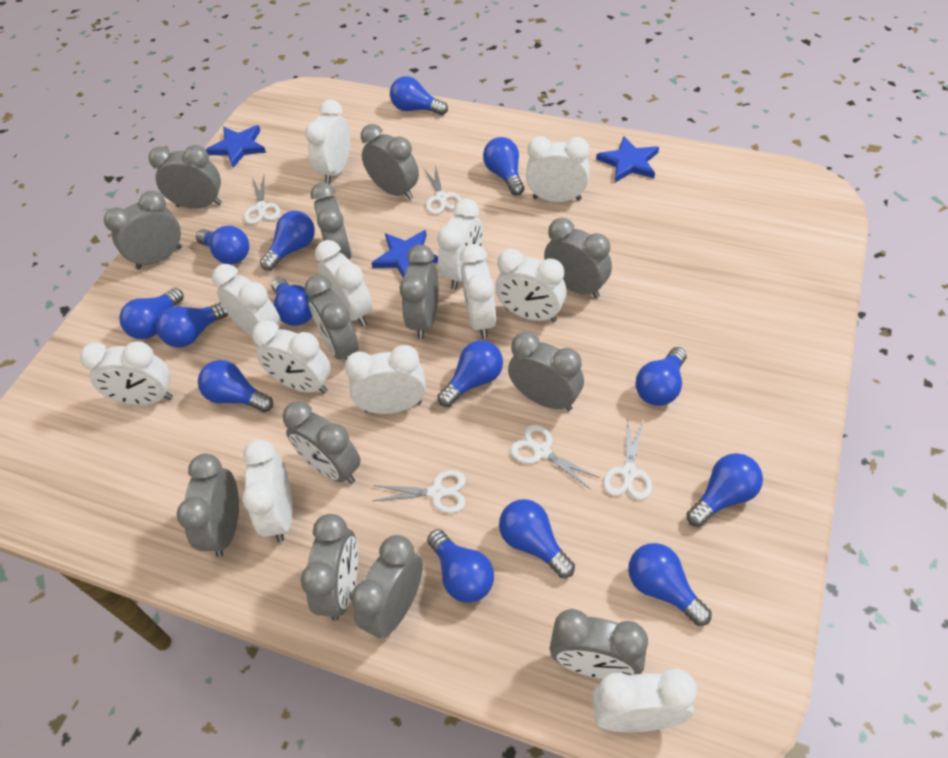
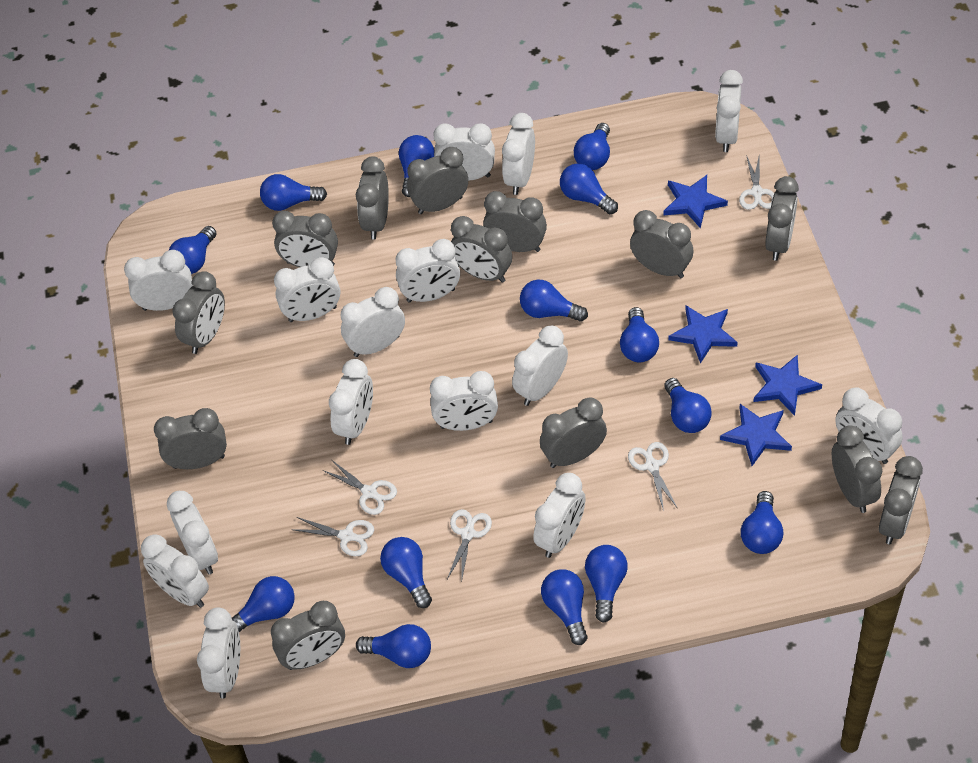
blue star: 3 -> 4
white clock: 12 -> 15

